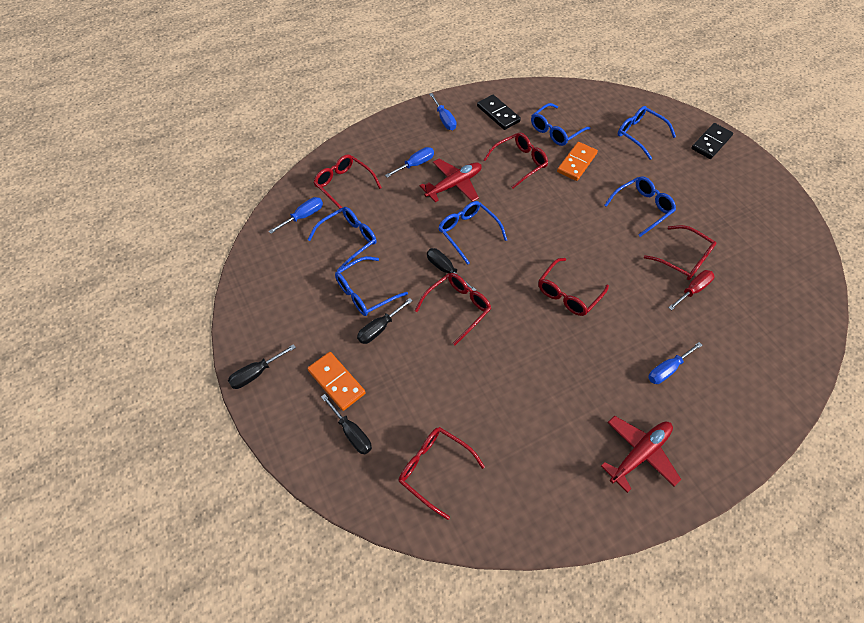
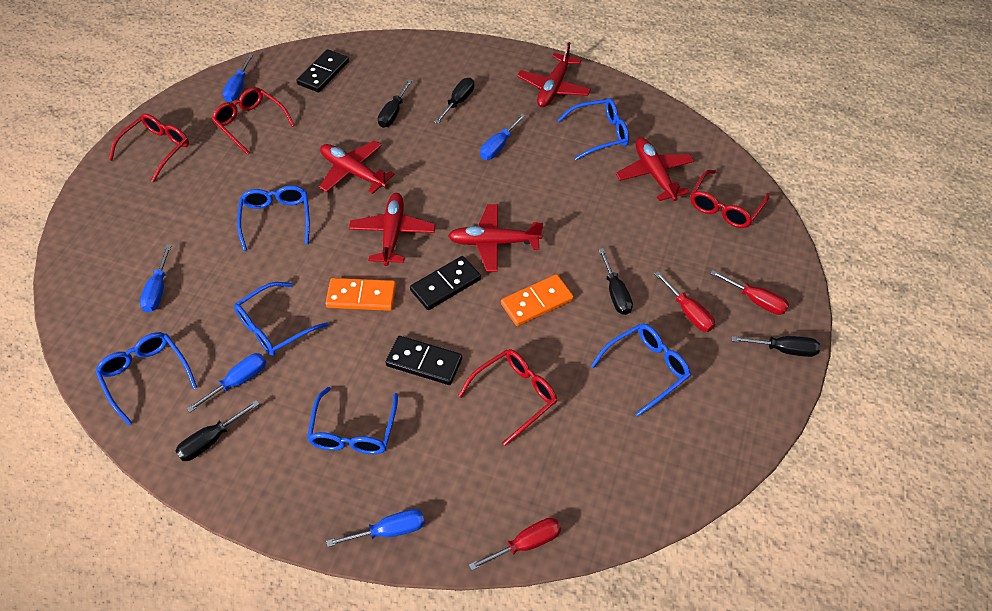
black domino: 2 -> 3
black screwdriver: 4 -> 5
blue screwdriver: 4 -> 5
red glasses: 6 -> 4
red plane: 2 -> 5
red screwdriver: 1 -> 3

